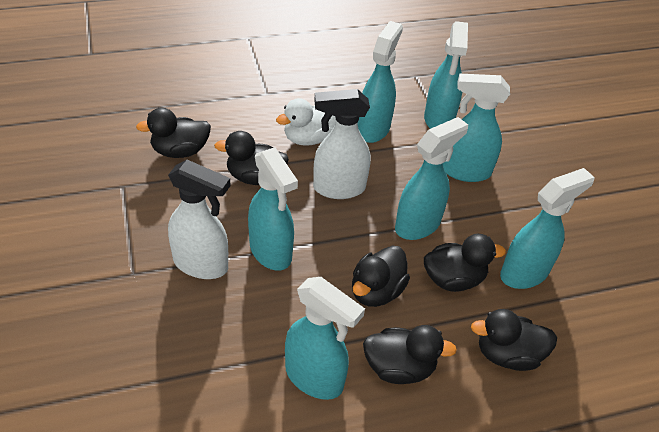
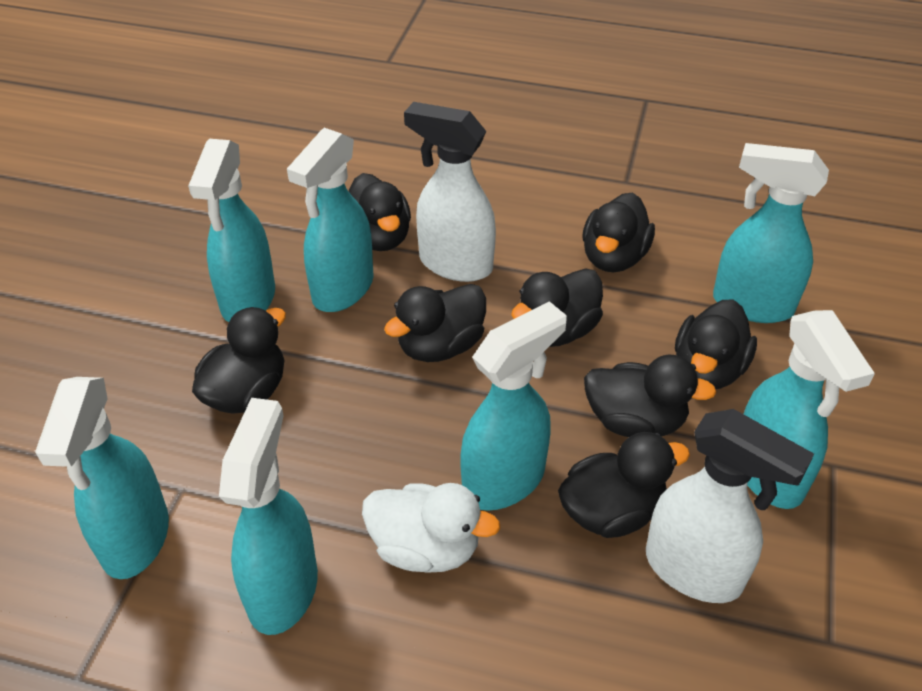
black duck: 6 -> 8

